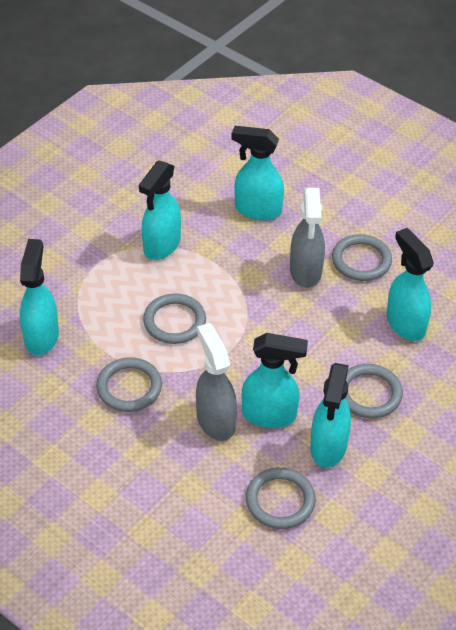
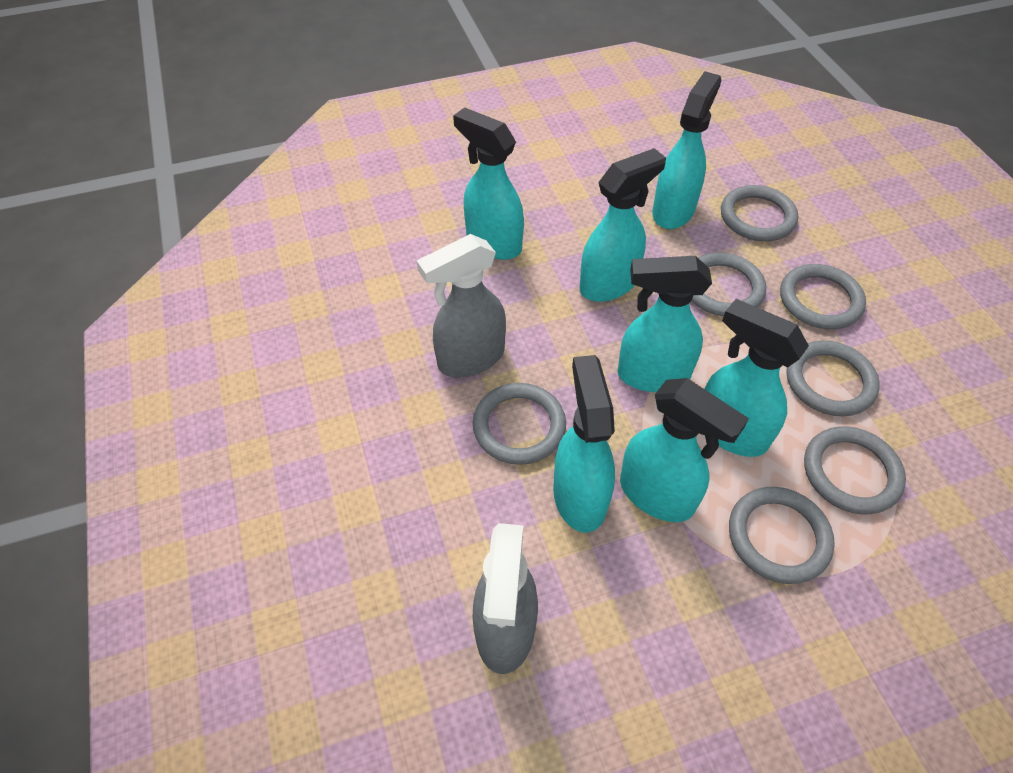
grey ring: 5 -> 7
turquoise spray bottle: 6 -> 7

